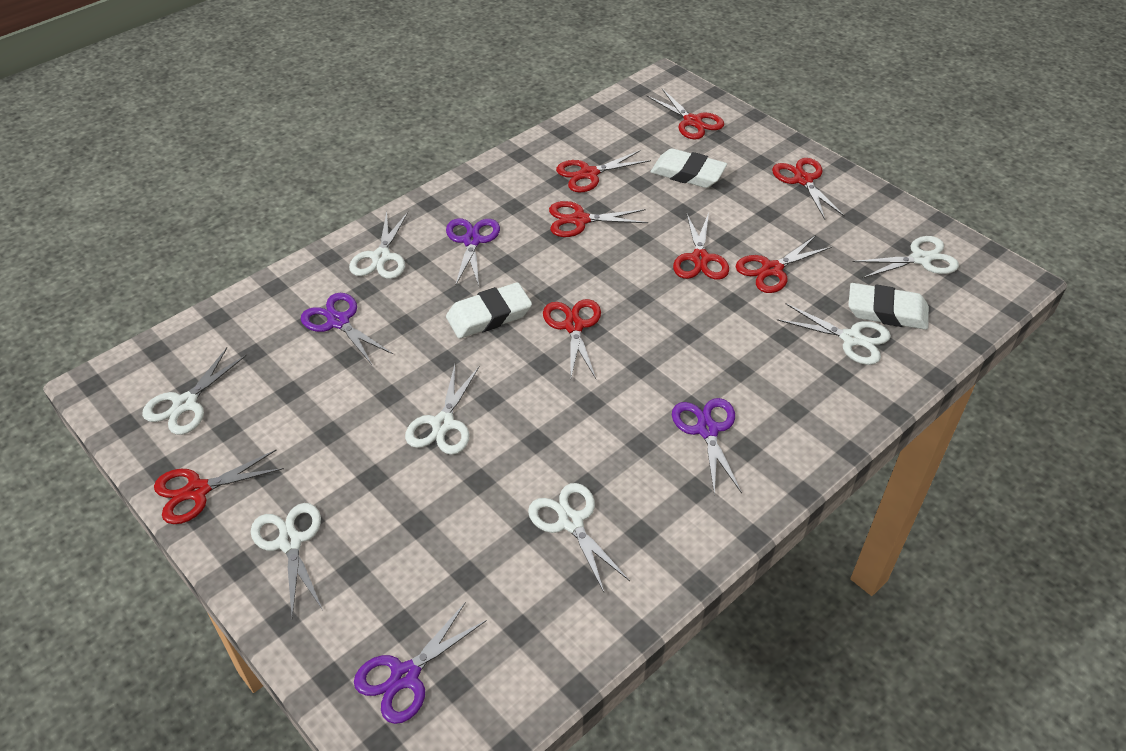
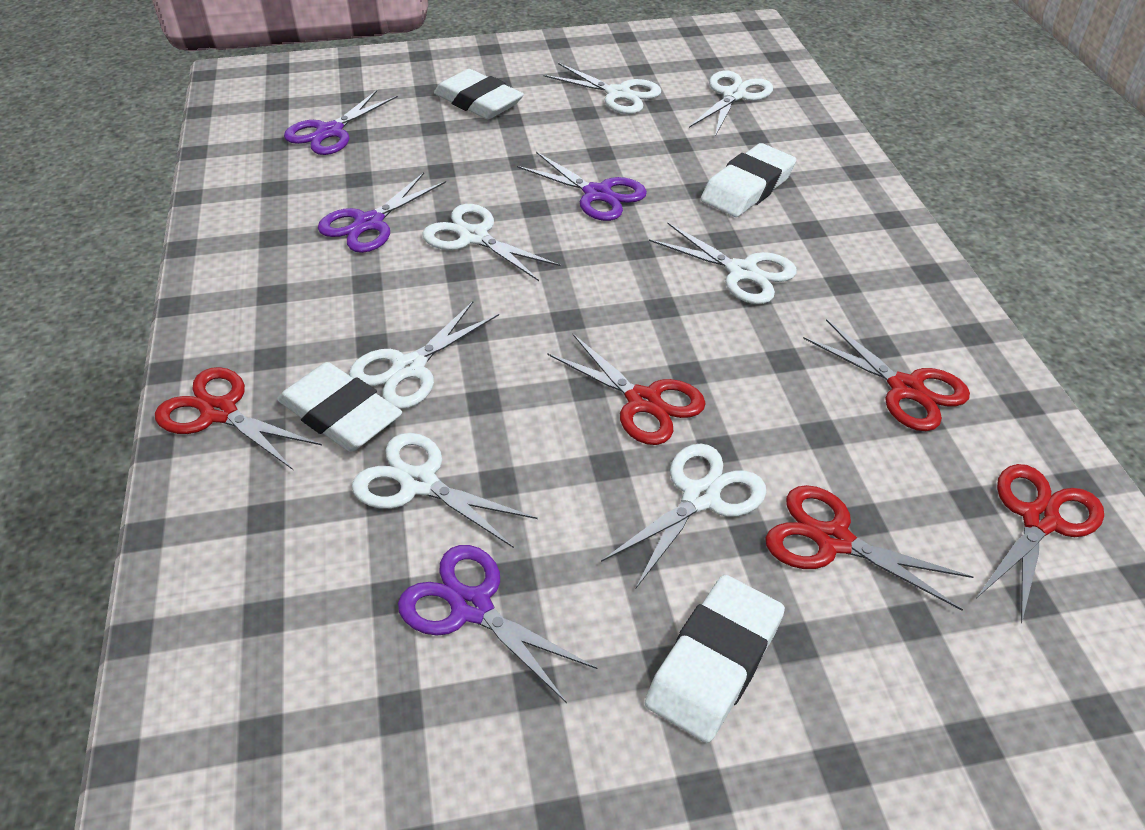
red scissors: 8 -> 5
white eraser: 3 -> 4

